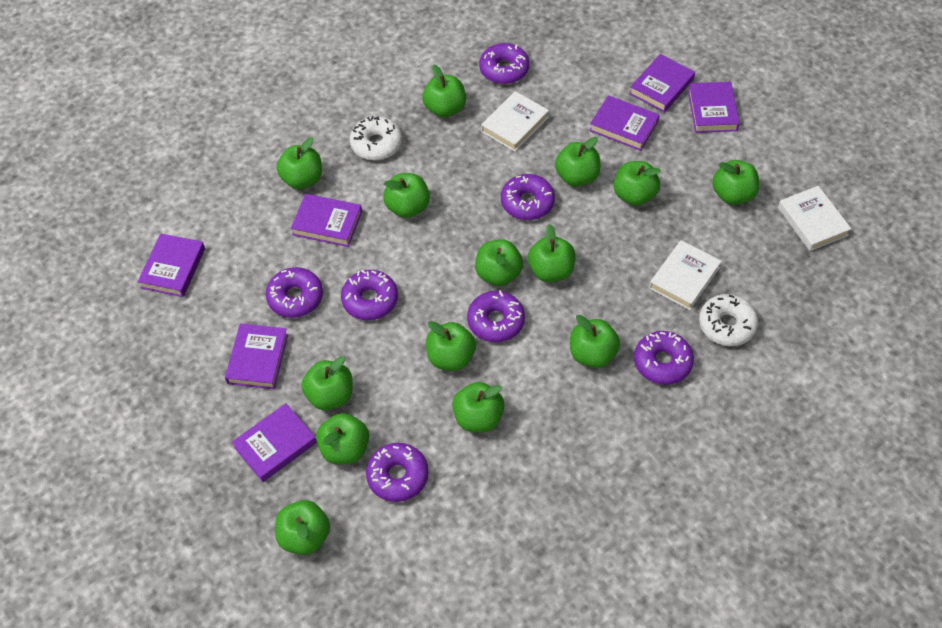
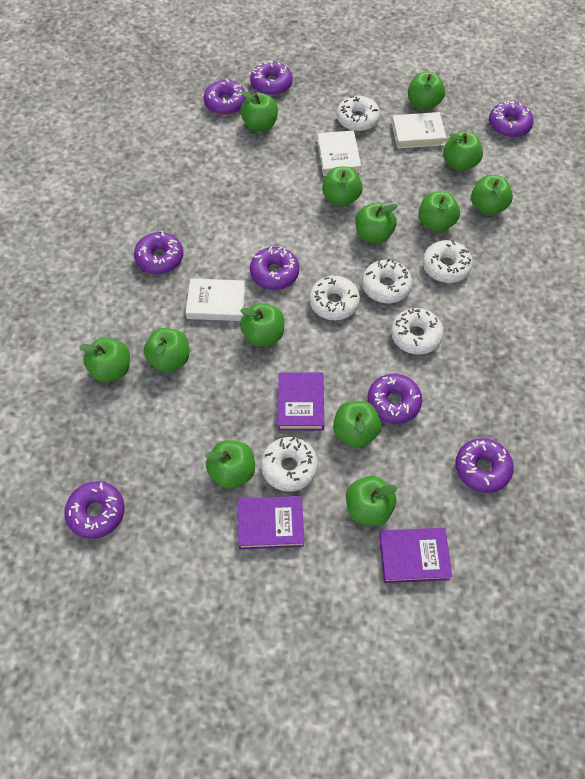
green apple: 14 -> 13
purple book: 7 -> 3
purple donut: 7 -> 8
white donut: 2 -> 6

